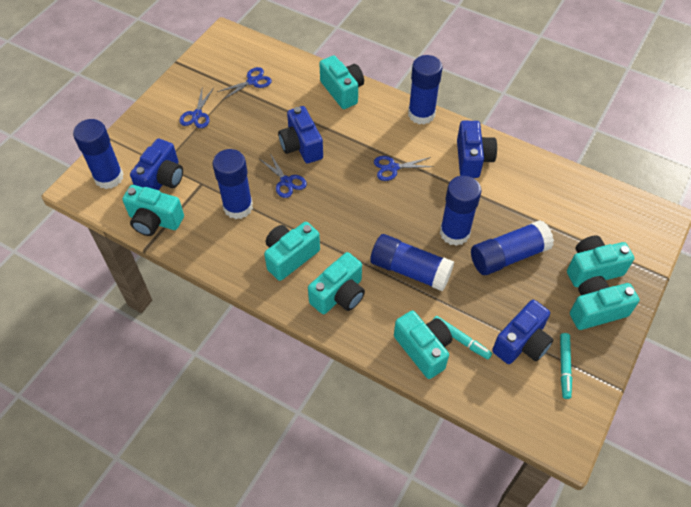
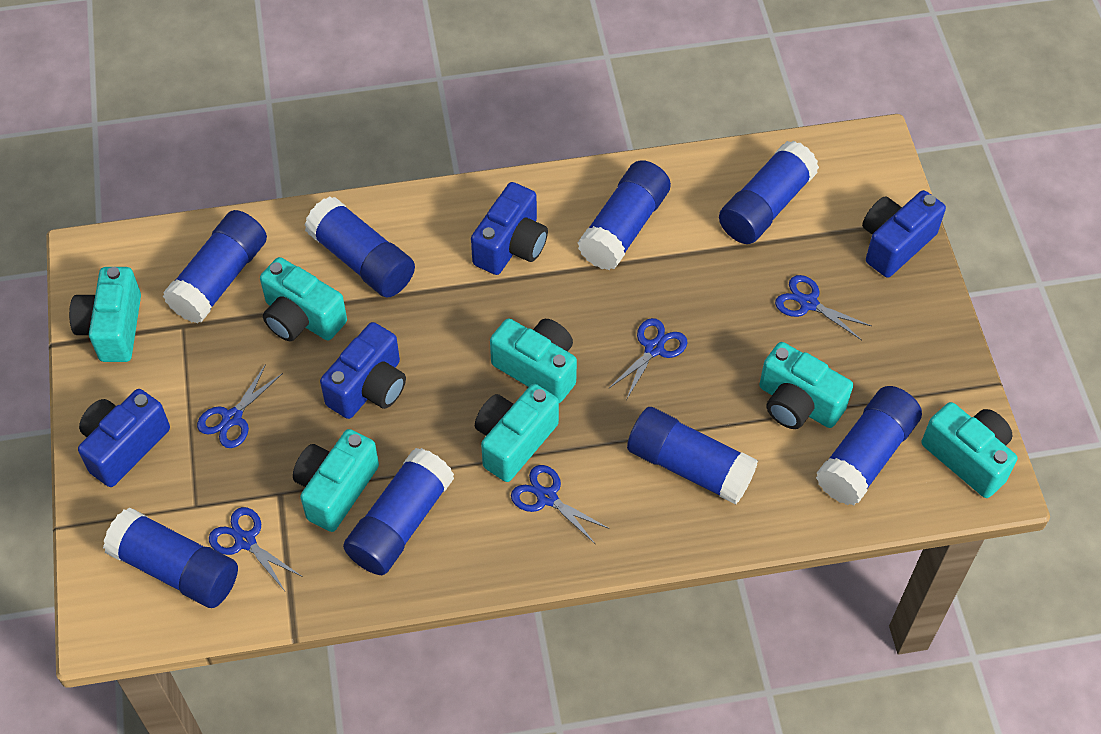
blue glue stick: 6 -> 8
blue scissors: 4 -> 5
turquoise marker: 2 -> 0

